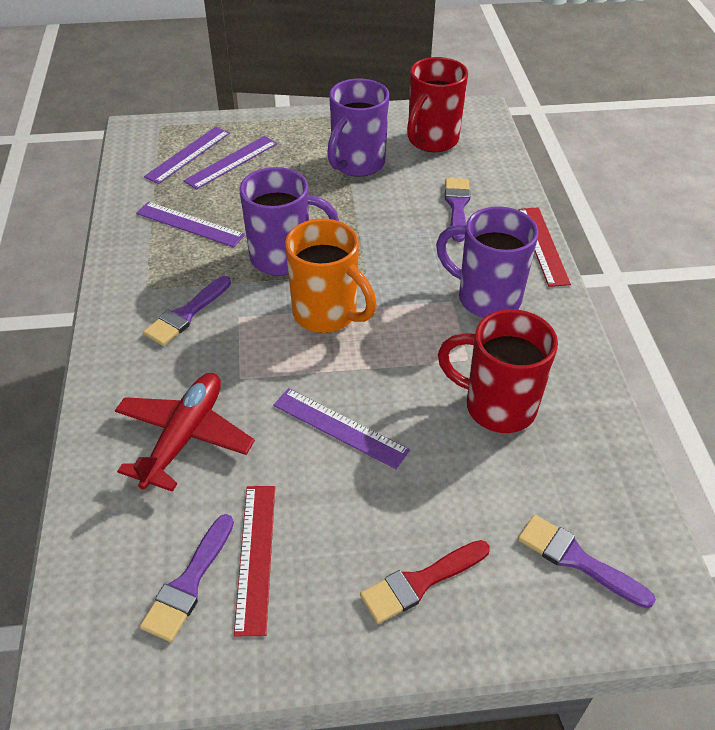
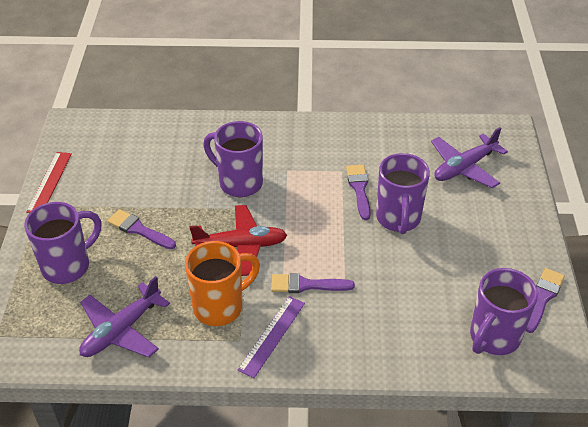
purple mug: 3 -> 4
purple plane: 0 -> 2
purple ruler: 4 -> 1
red brush: 1 -> 0
red mug: 2 -> 0
red ruler: 2 -> 1

